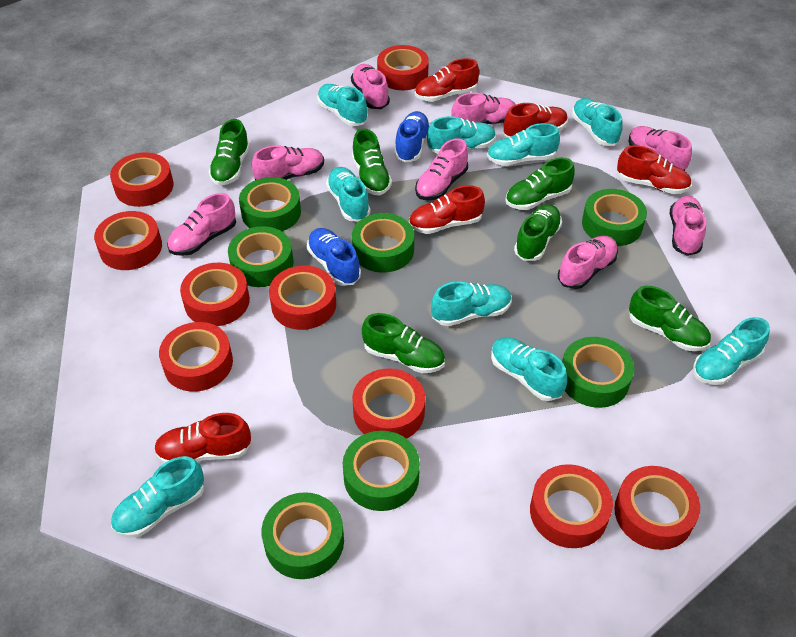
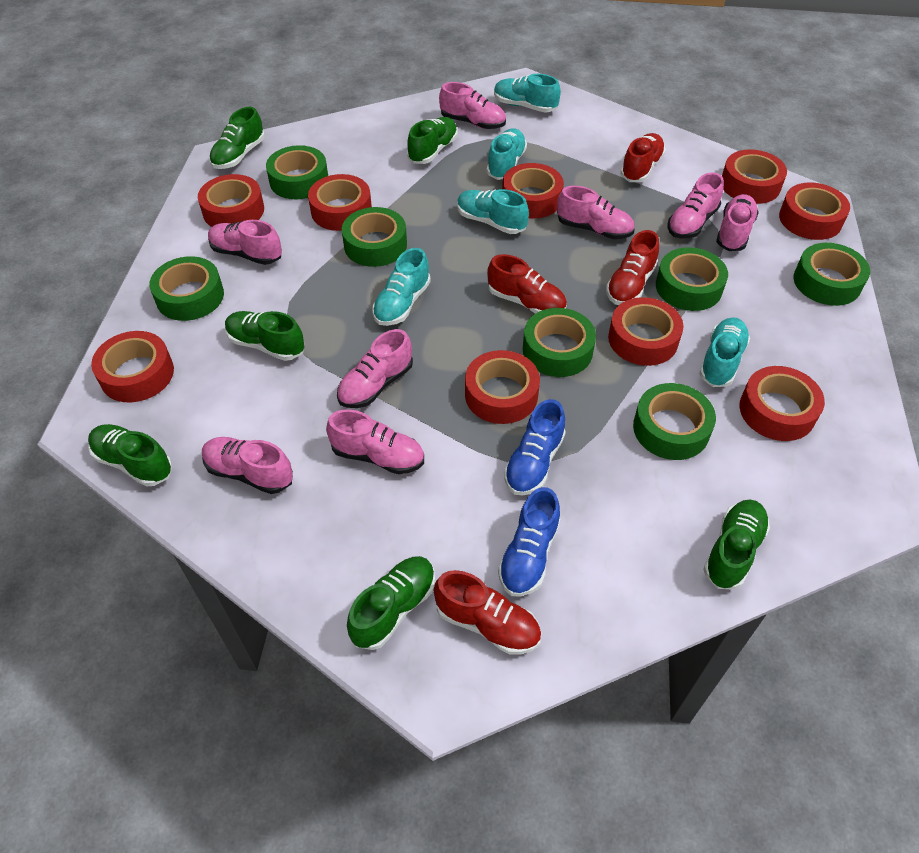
red shoe: 5 -> 4
turquoise shoe: 9 -> 5

